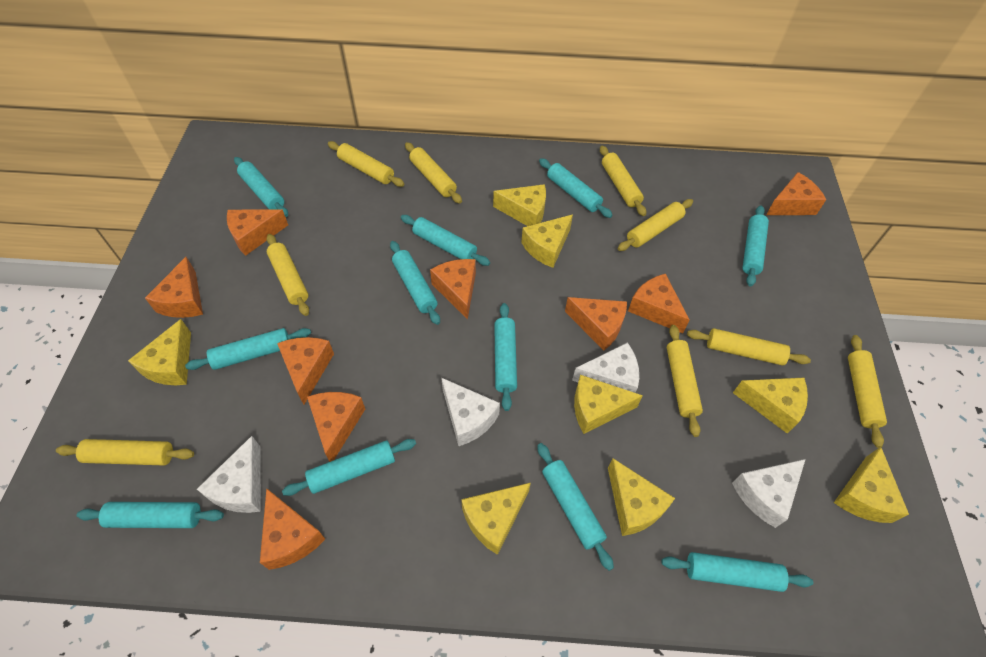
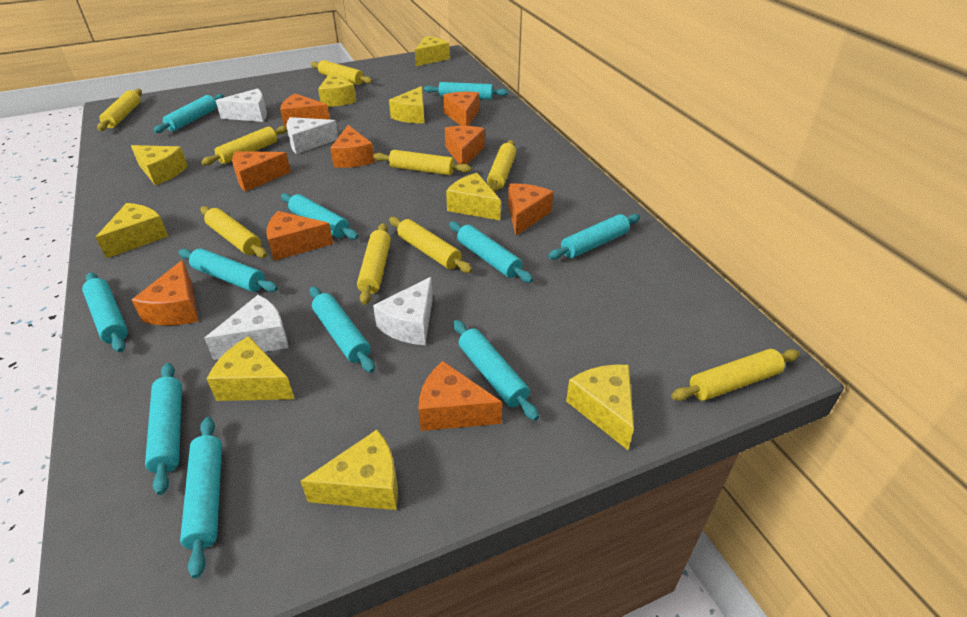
yellow cheese: 8 -> 9

